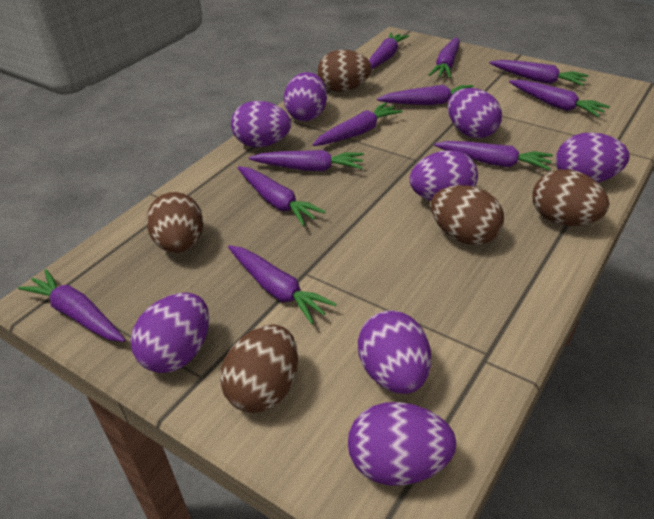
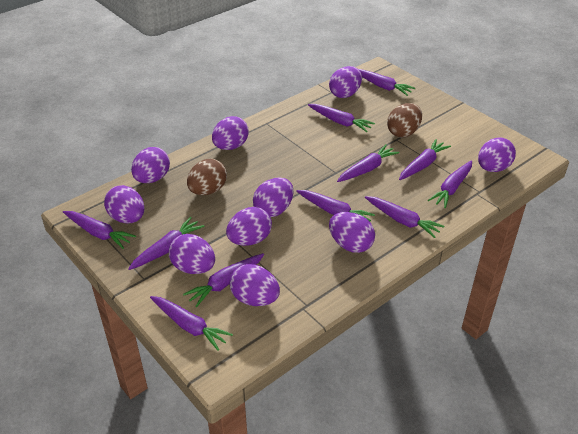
brown egg: 5 -> 2
purple egg: 8 -> 10

